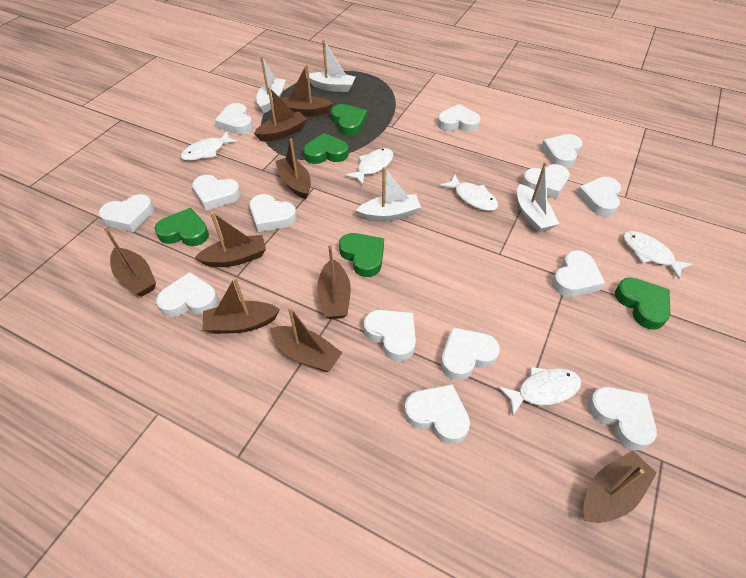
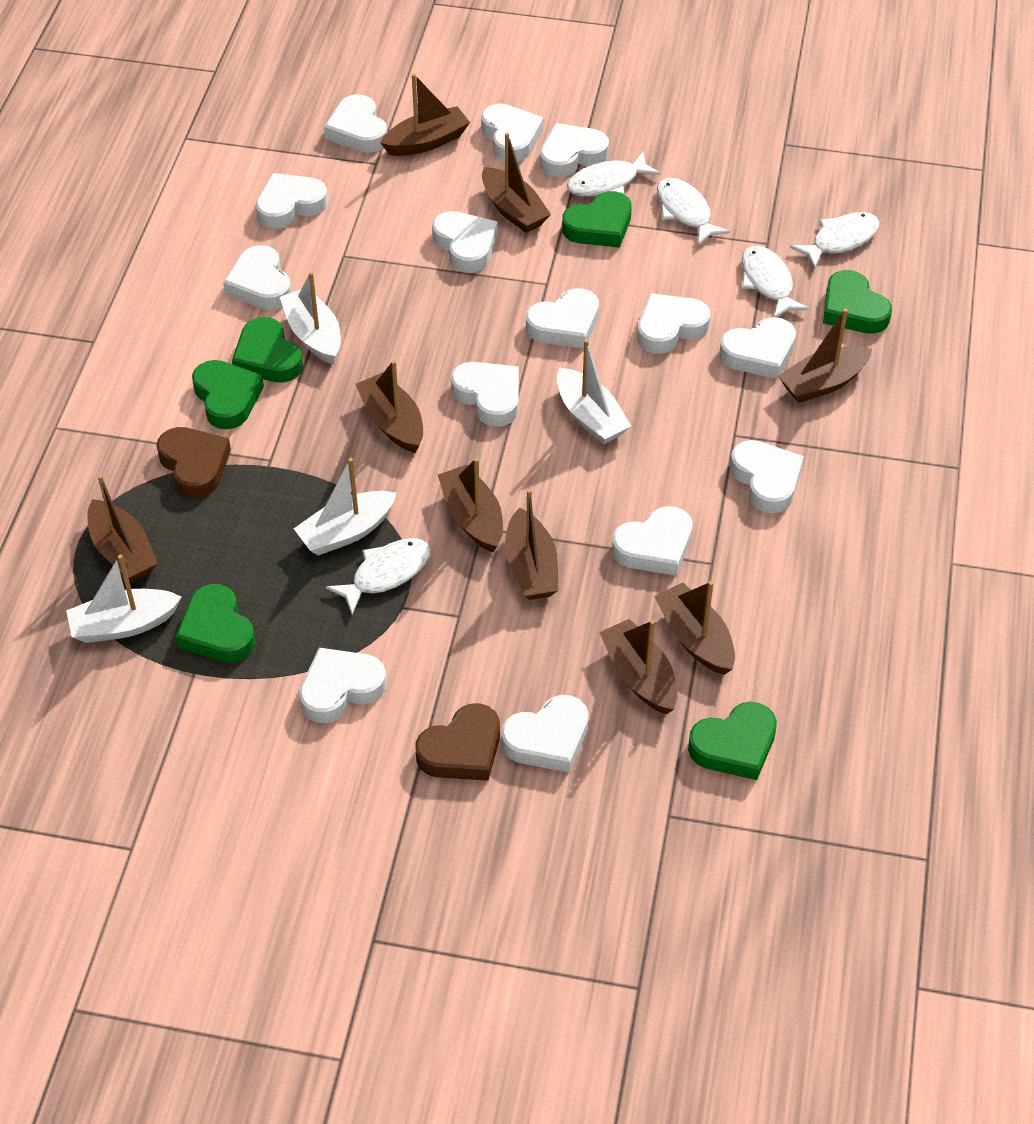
brown heart: 0 -> 2
green heart: 5 -> 6

